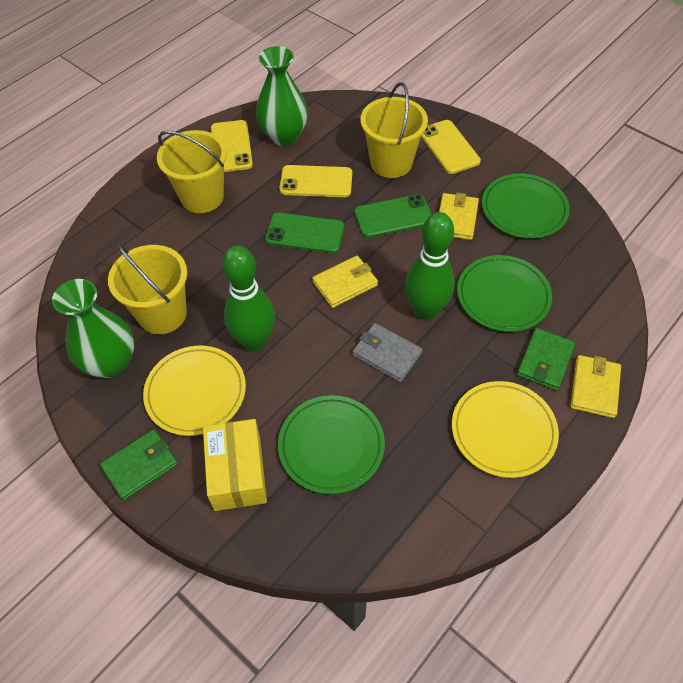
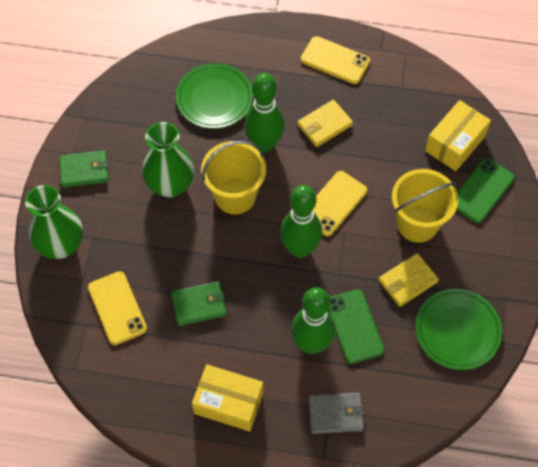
green bowling pin: 2 -> 3
green plate: 3 -> 2
yellow box: 1 -> 2
yellow bucket: 3 -> 2
yellow plate: 2 -> 0
yellow wallet: 3 -> 2

